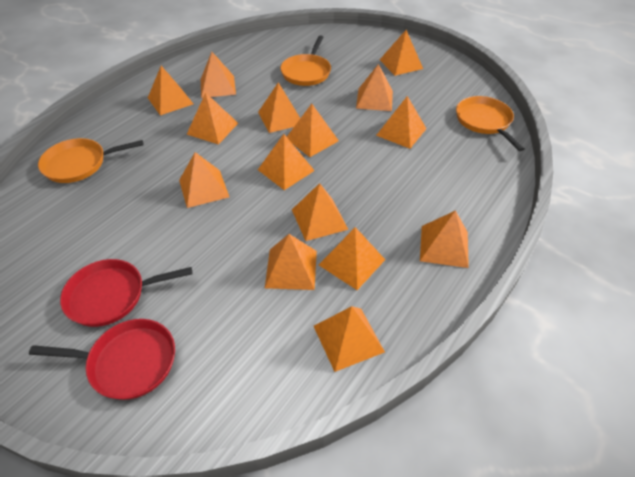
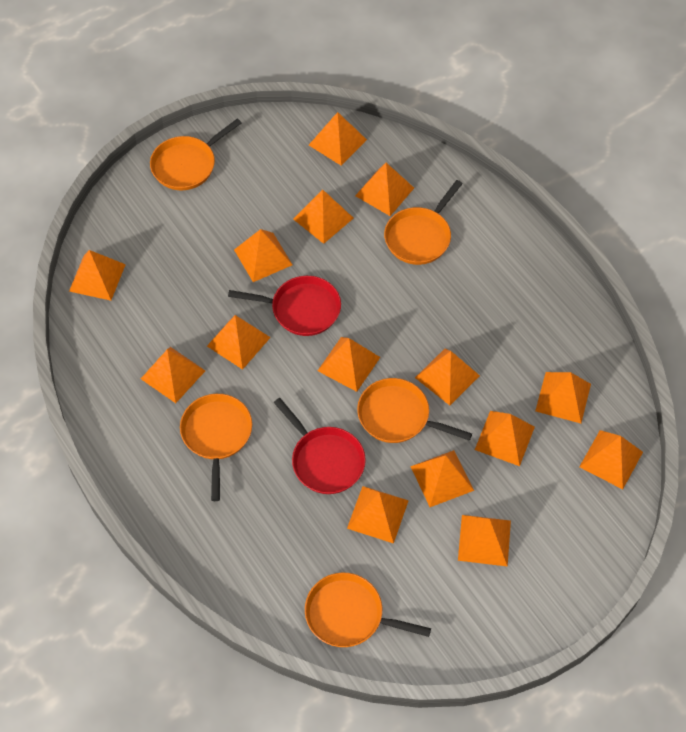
orange pan: 3 -> 5

